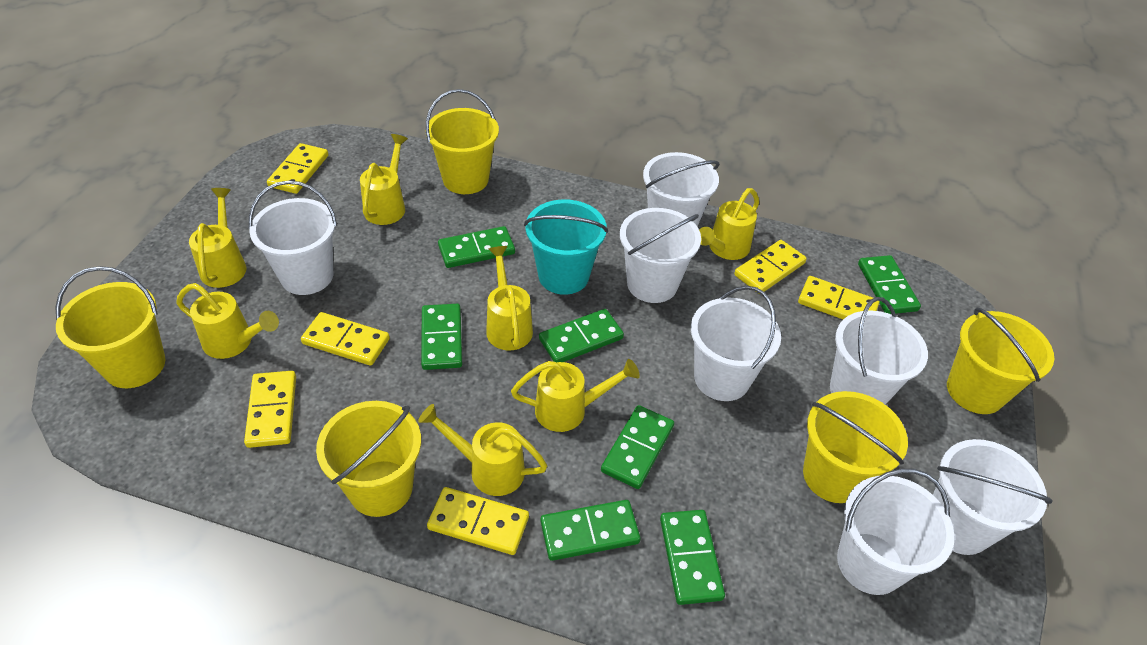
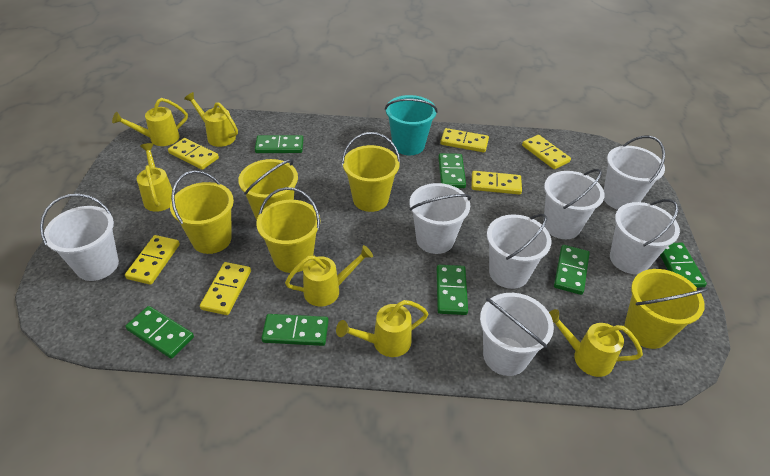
yellow watering can: 7 -> 6

